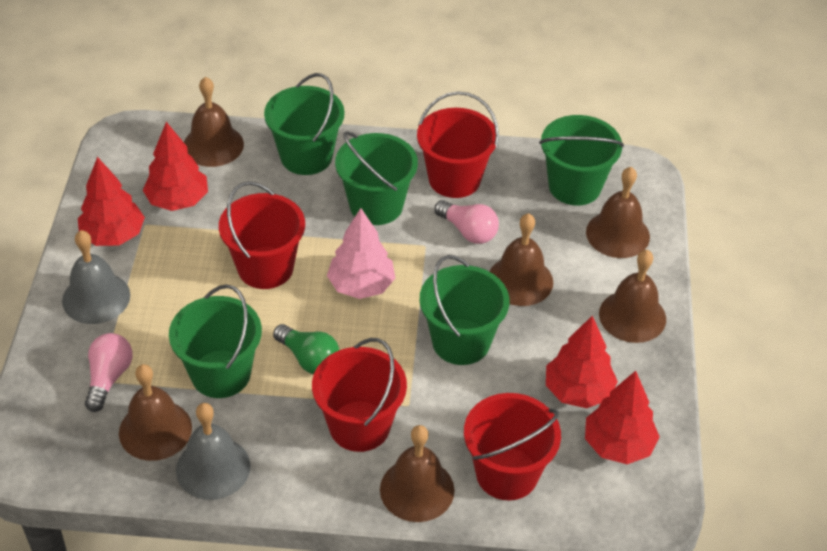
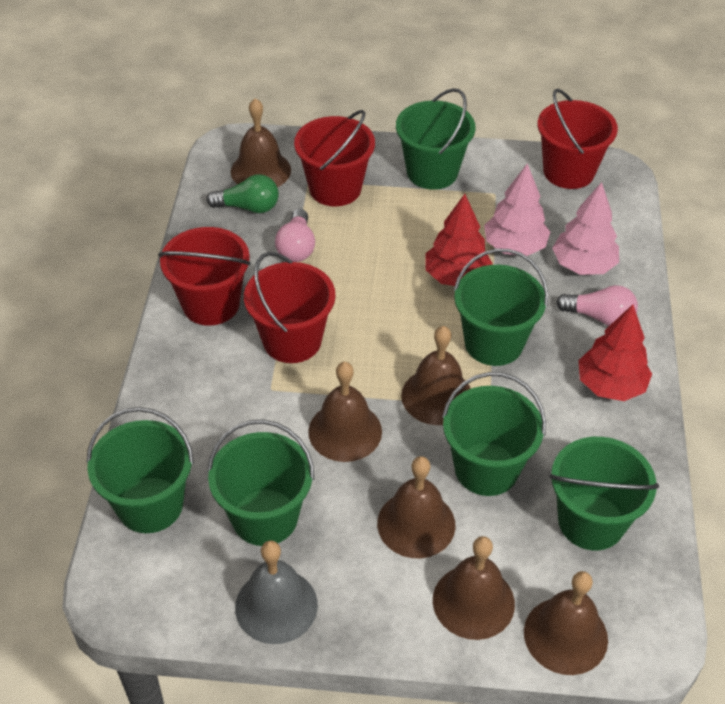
green bucket: 5 -> 6
grey bell: 2 -> 1
pink tree: 1 -> 2
red tree: 4 -> 2

